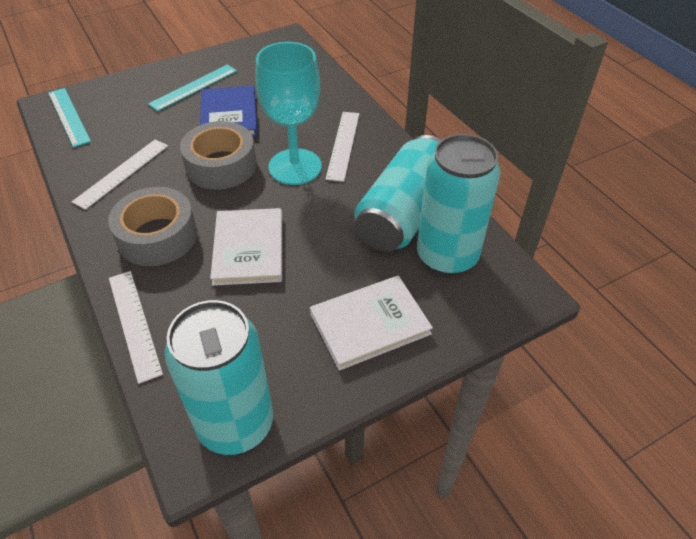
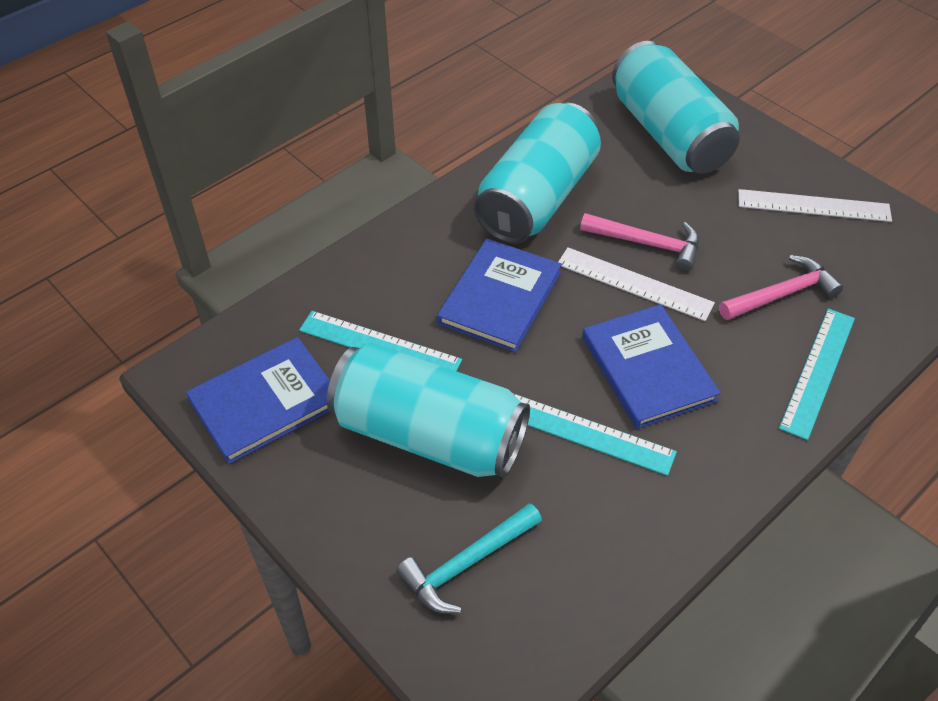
blue book: 1 -> 3
grey tape: 2 -> 0
pink hammer: 0 -> 2
turquoise goblet: 1 -> 0
turquoise hammer: 0 -> 1
turquoise ruler: 2 -> 3
white book: 2 -> 0
white ruler: 3 -> 2

